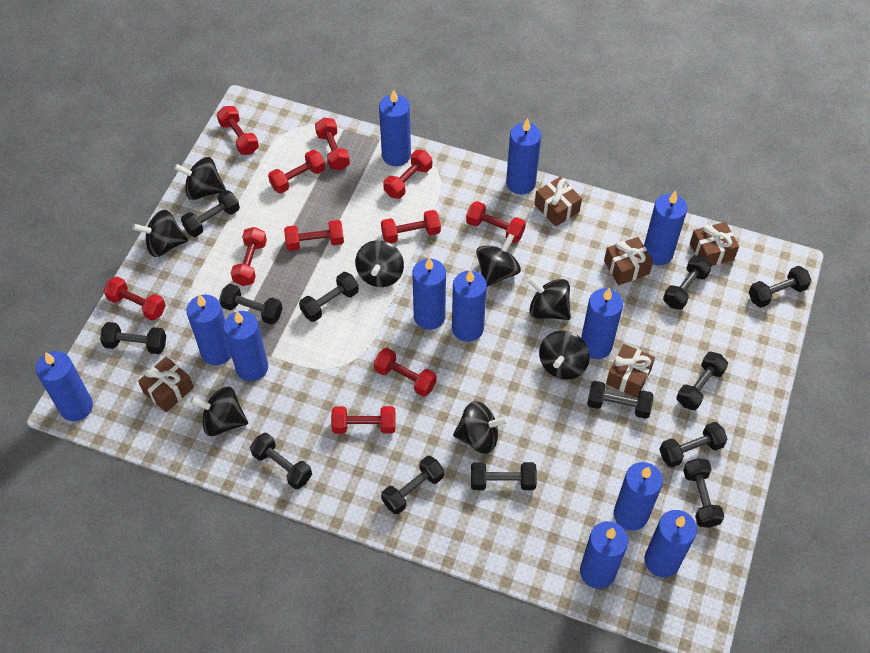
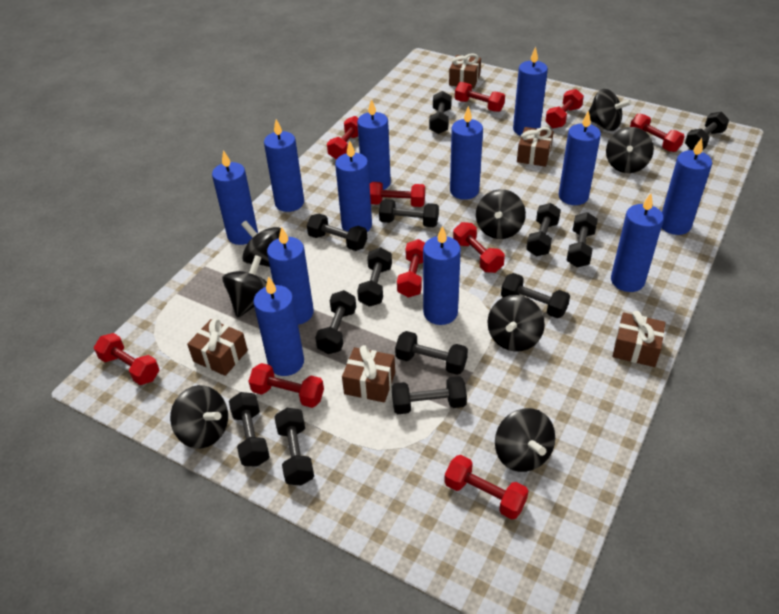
red dumbbell: 11 -> 10

